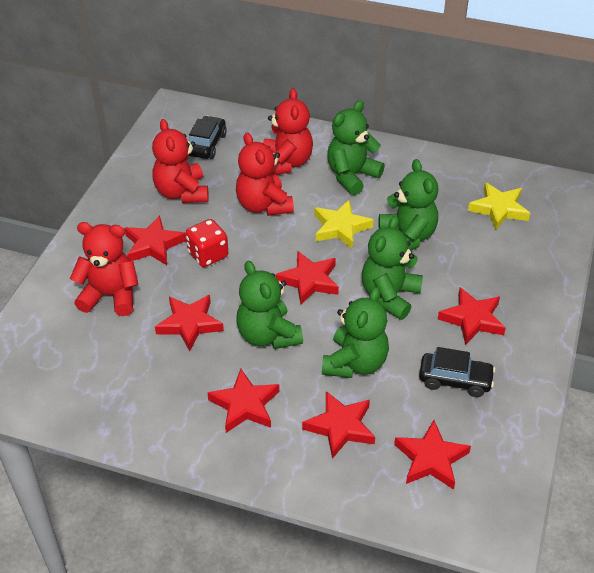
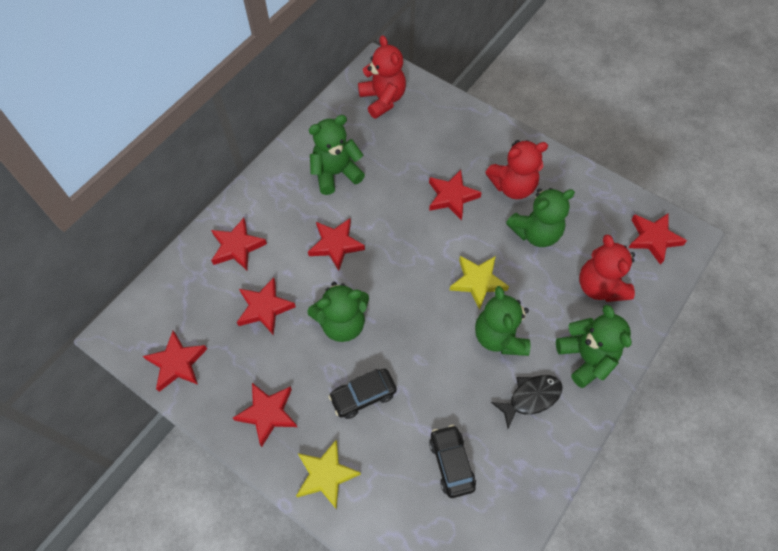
black fish: 0 -> 1
red dice: 1 -> 0
red teddy bear: 4 -> 3

